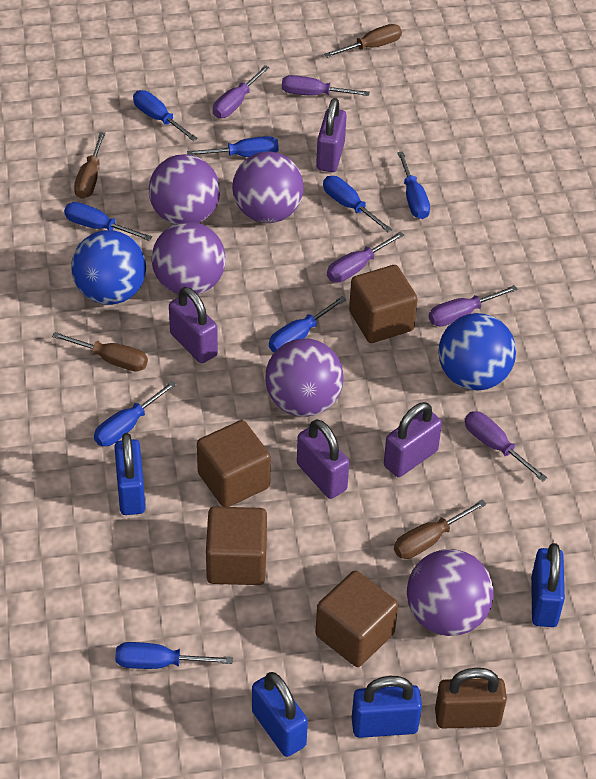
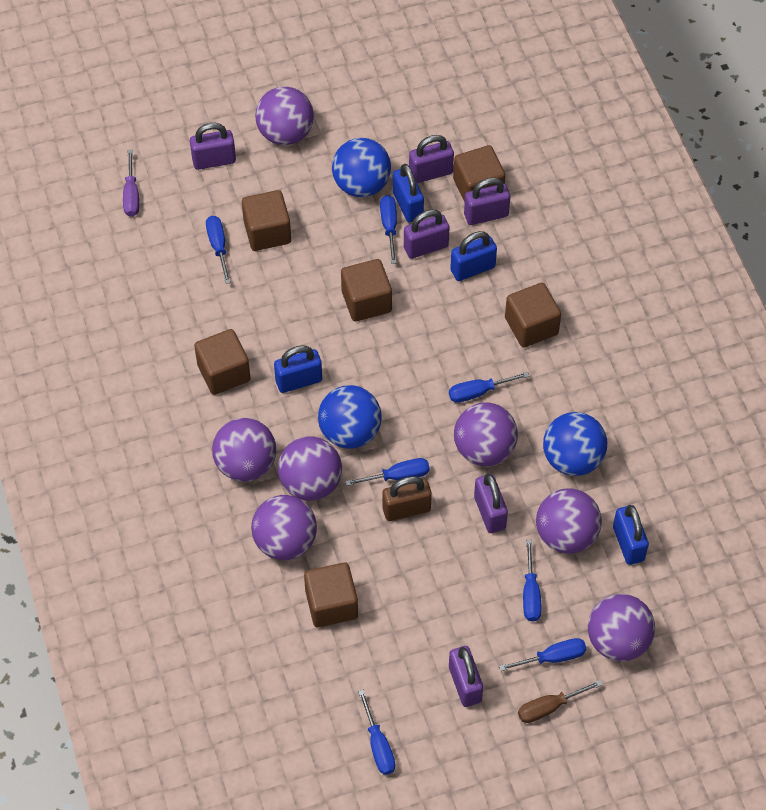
blue ball: 2 -> 3
blue screwdriver: 8 -> 7
brown cube: 4 -> 6
brown screwdriver: 4 -> 1
purple ball: 5 -> 7
purple padlock: 4 -> 6
purple screwdriver: 5 -> 1

